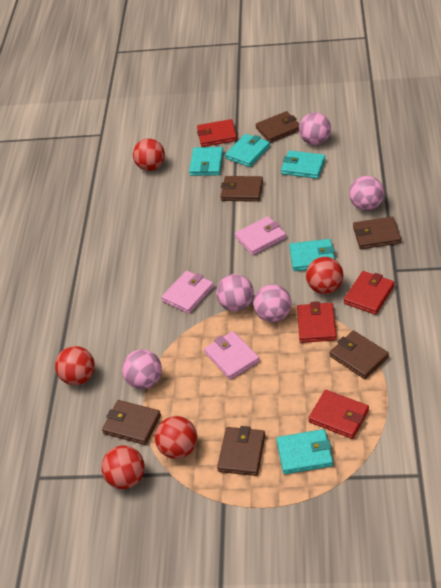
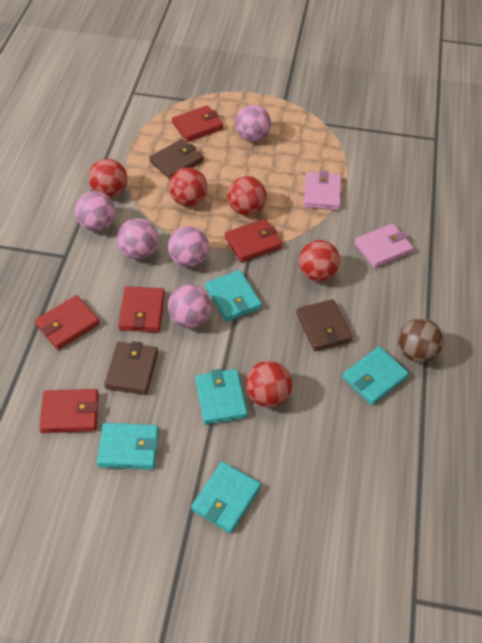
brown ball: 0 -> 1
brown wallet: 6 -> 3
pink wallet: 3 -> 2
red wallet: 4 -> 5

